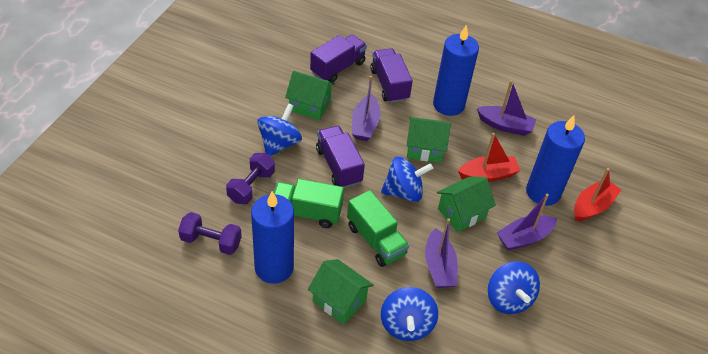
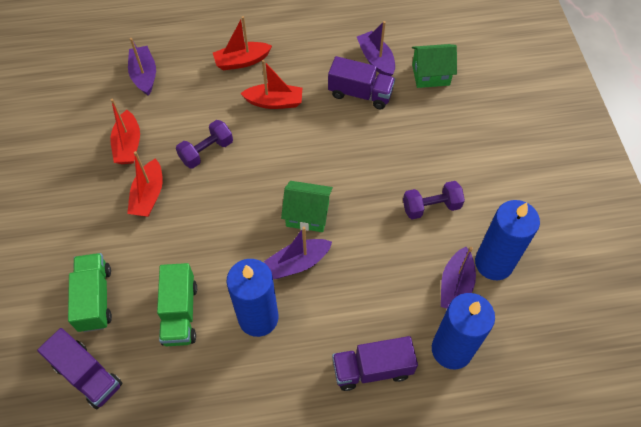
blue spinning top: 4 -> 0
green house: 4 -> 2
red boat: 2 -> 4

